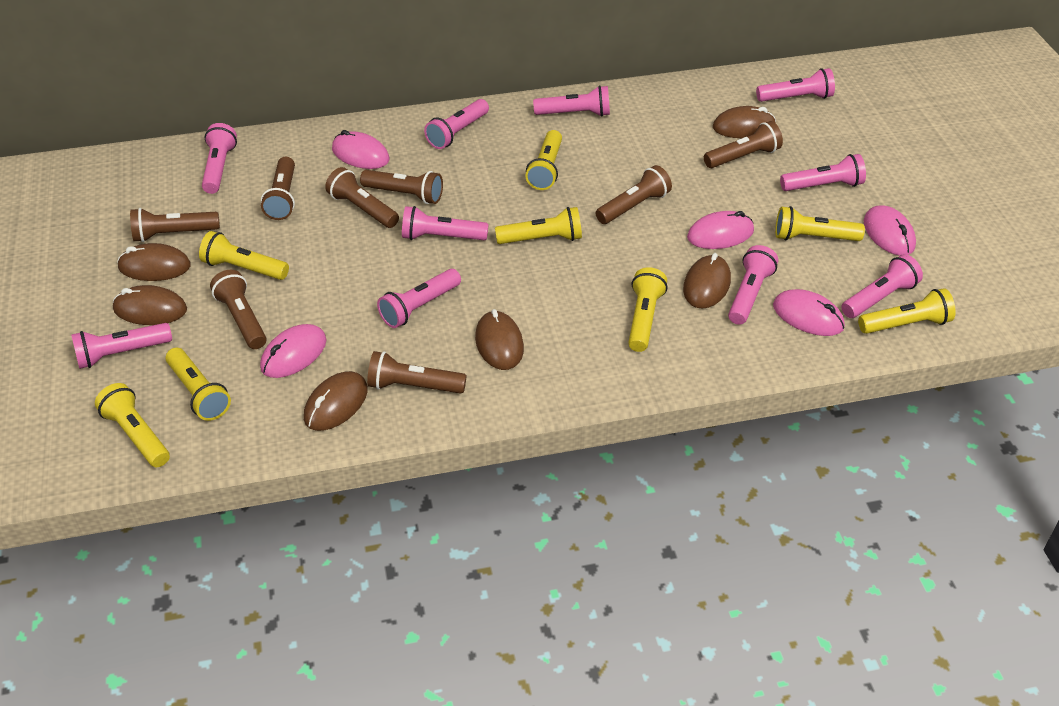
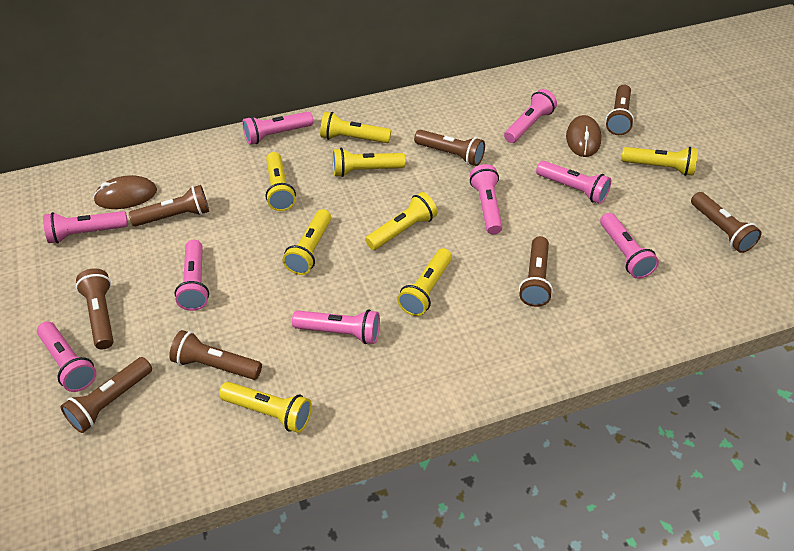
brown mouse: 6 -> 2
pink flashlight: 10 -> 9
pink mouse: 5 -> 0

